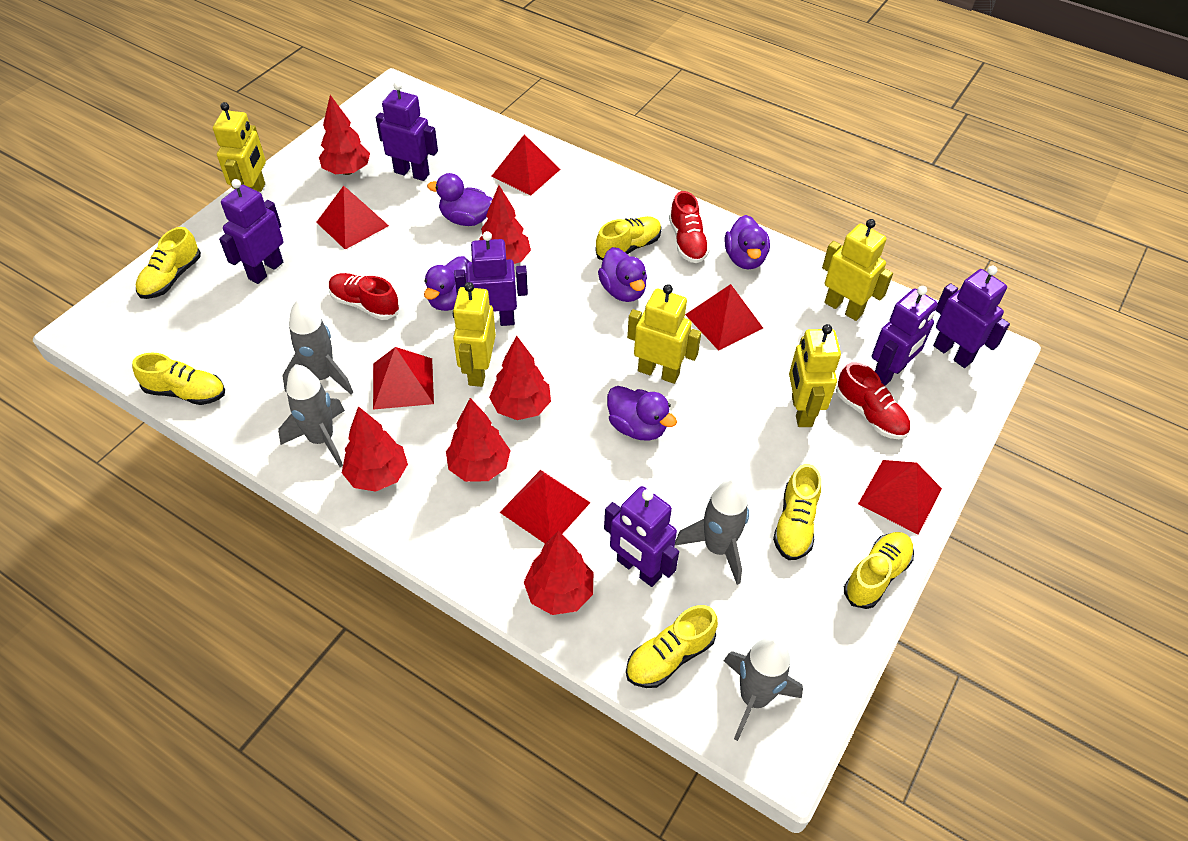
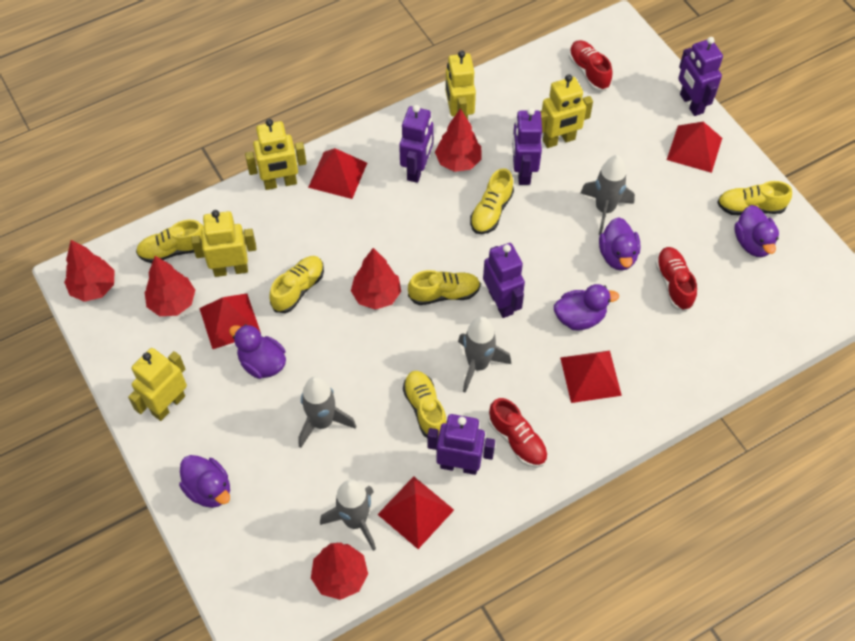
purple robot: 6 -> 5
red pyramid: 6 -> 5
red tree: 6 -> 5

